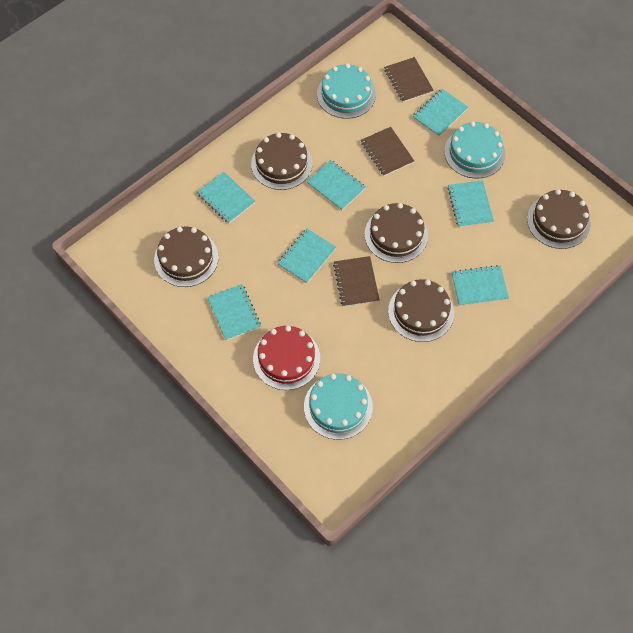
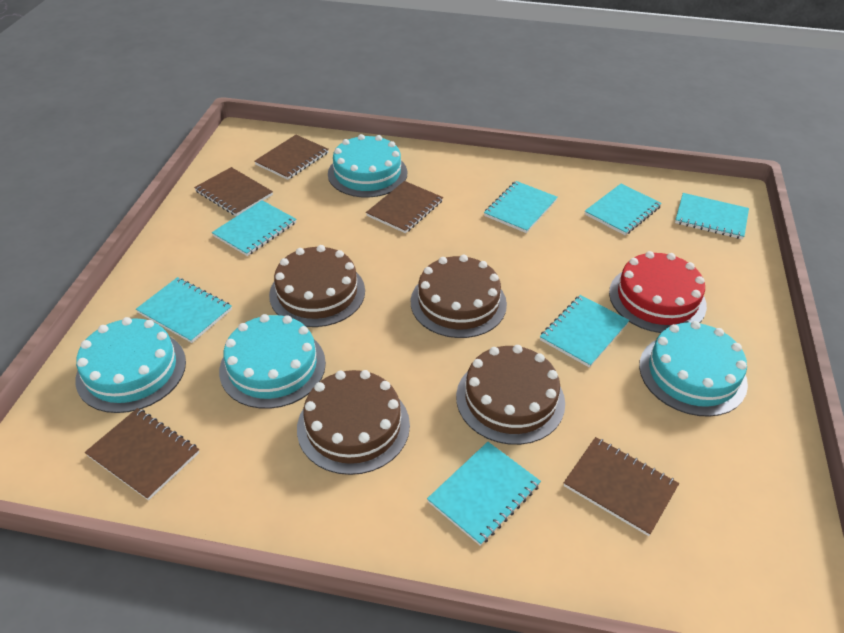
brown cake: 5 -> 4
brown notebook: 3 -> 5
turquoise cake: 3 -> 4

